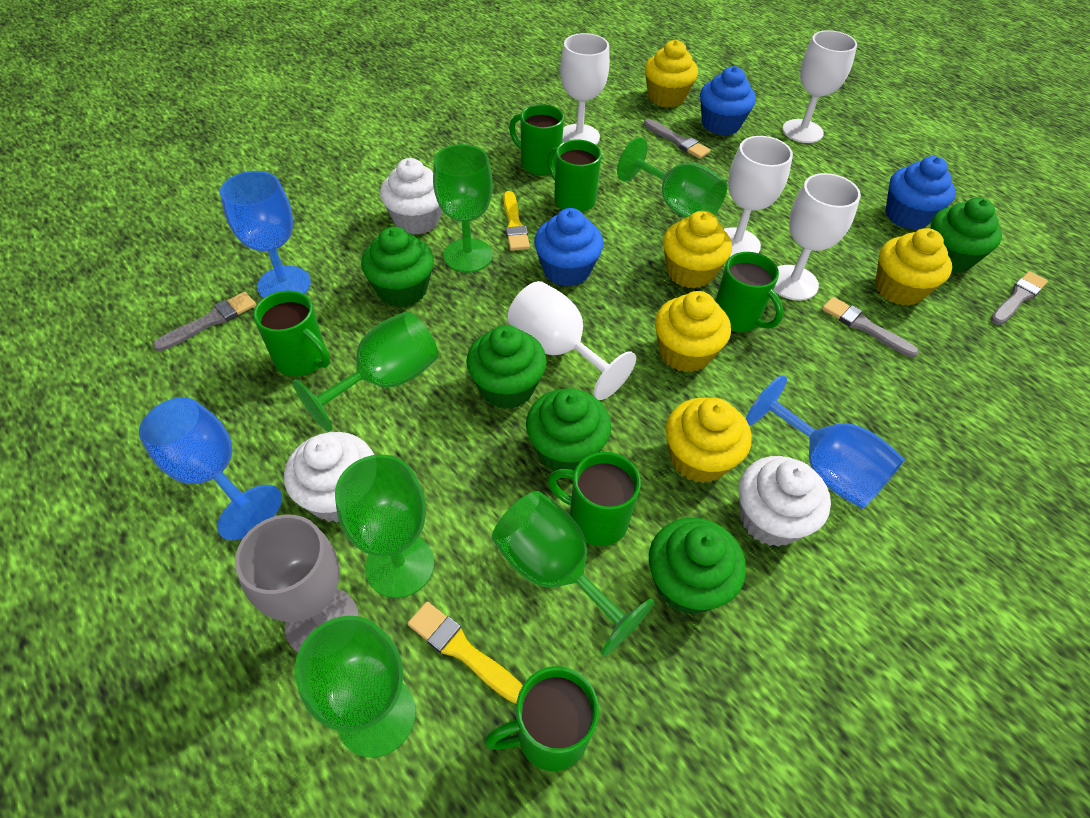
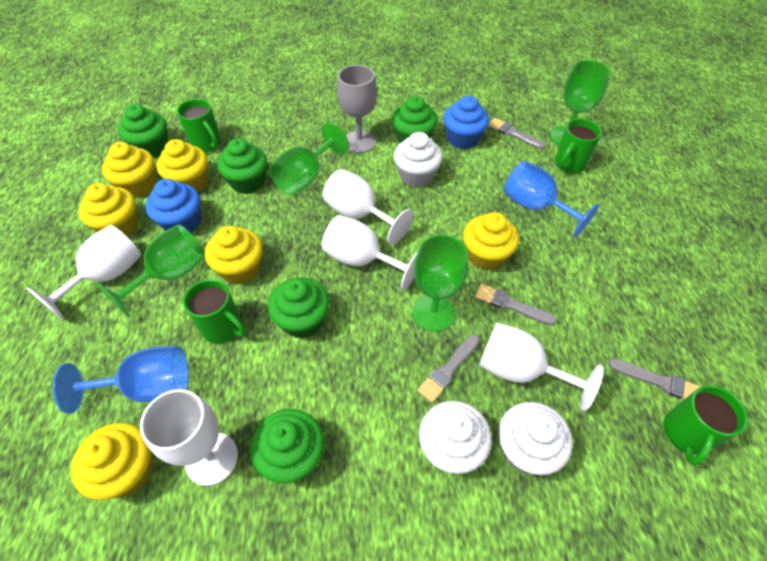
blue cupcake: 3 -> 2
blue goblet: 3 -> 2
green goblet: 6 -> 4
green mug: 6 -> 4
yellow brush: 2 -> 0
yellow cupcake: 5 -> 6

